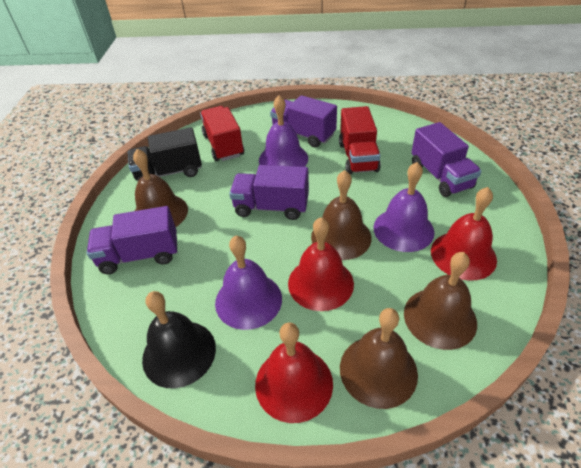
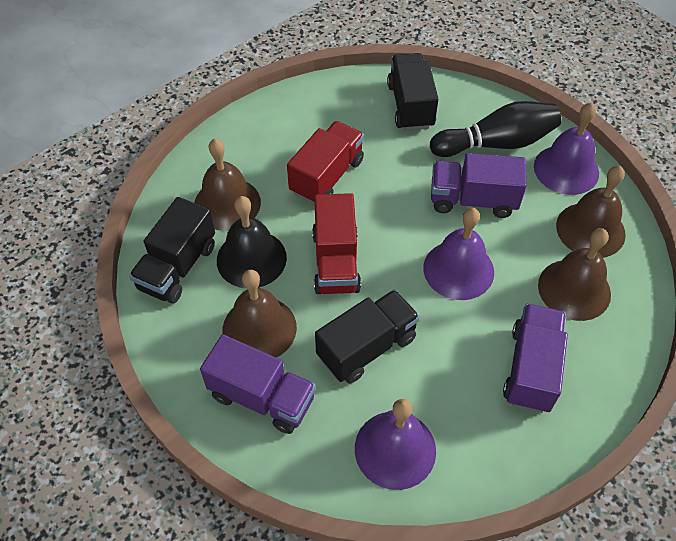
black bowling pin: 0 -> 1
black truck: 1 -> 3
purple truck: 4 -> 3
red bell: 3 -> 0

